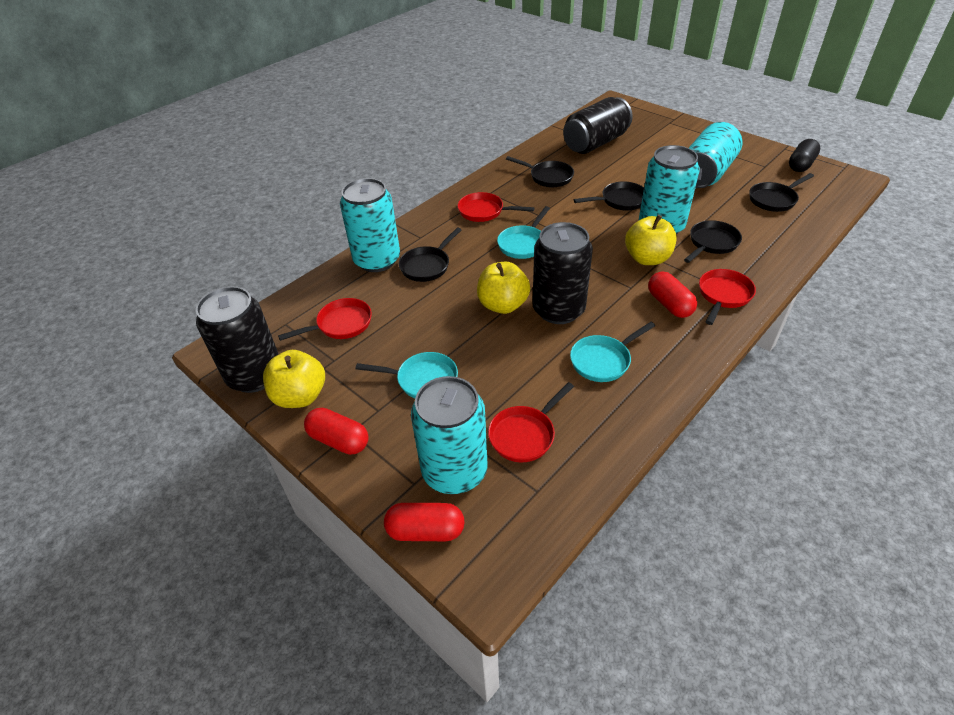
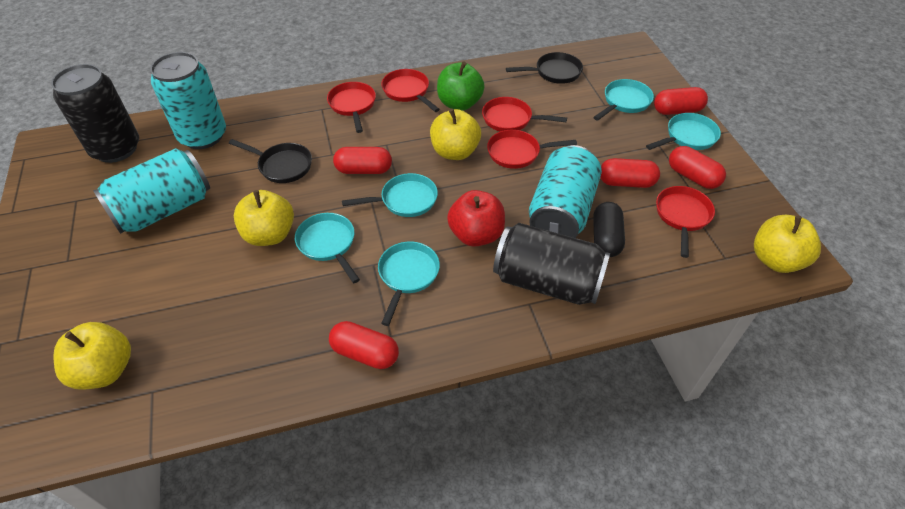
black can: 3 -> 2
black pan: 5 -> 2
green apple: 0 -> 1
red apple: 0 -> 1
red capsule: 3 -> 5
red pan: 4 -> 5
turquoise can: 4 -> 3
turquoise pan: 3 -> 5
yellow apple: 3 -> 4

